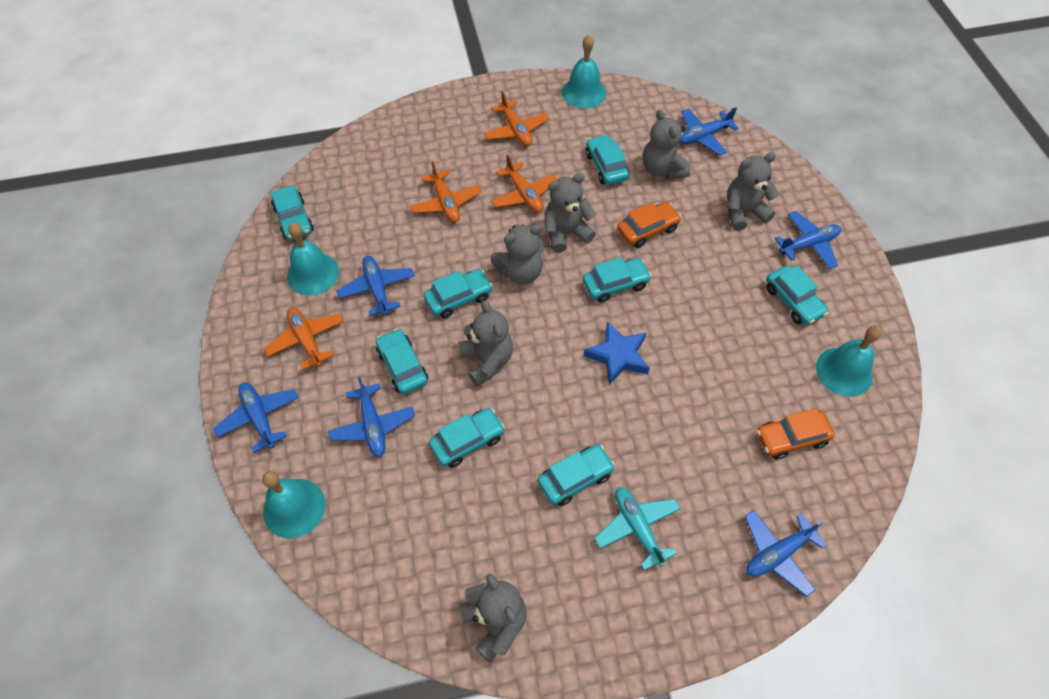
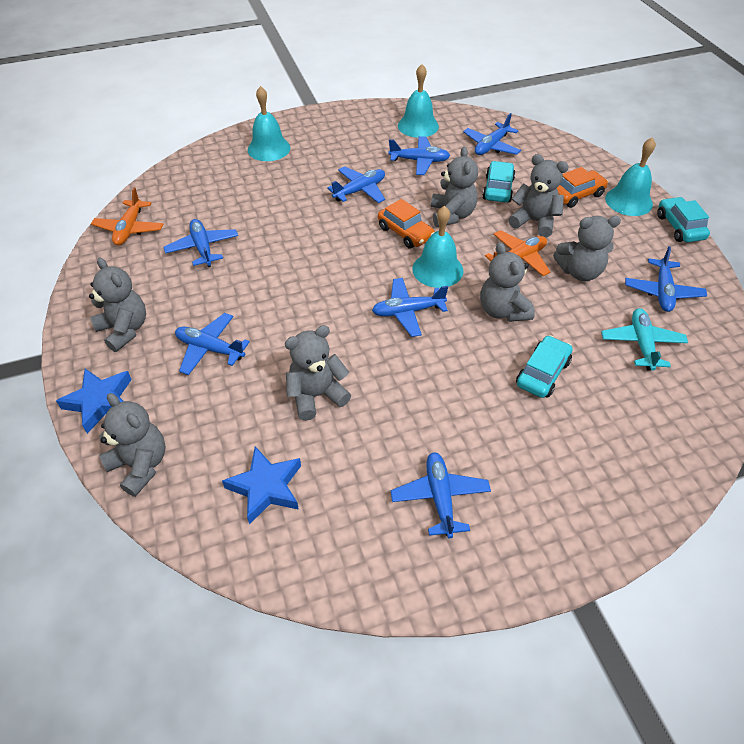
blue plane: 6 -> 8
blue star: 1 -> 2
grey teddy bear: 6 -> 7
orange plane: 4 -> 2
turquoise car: 8 -> 3

